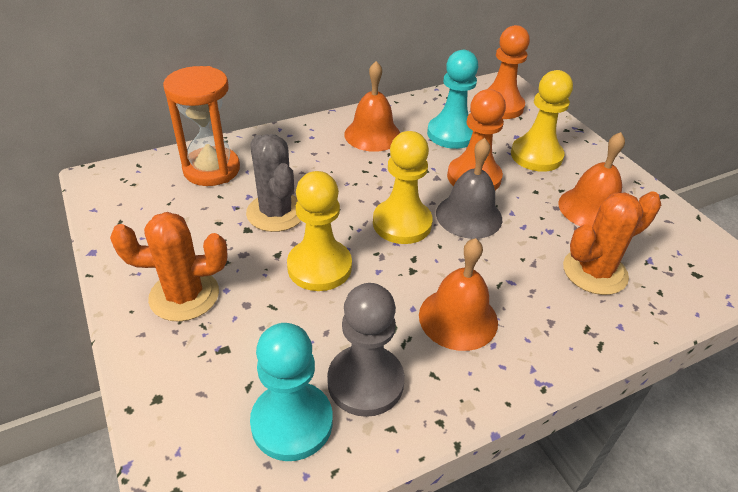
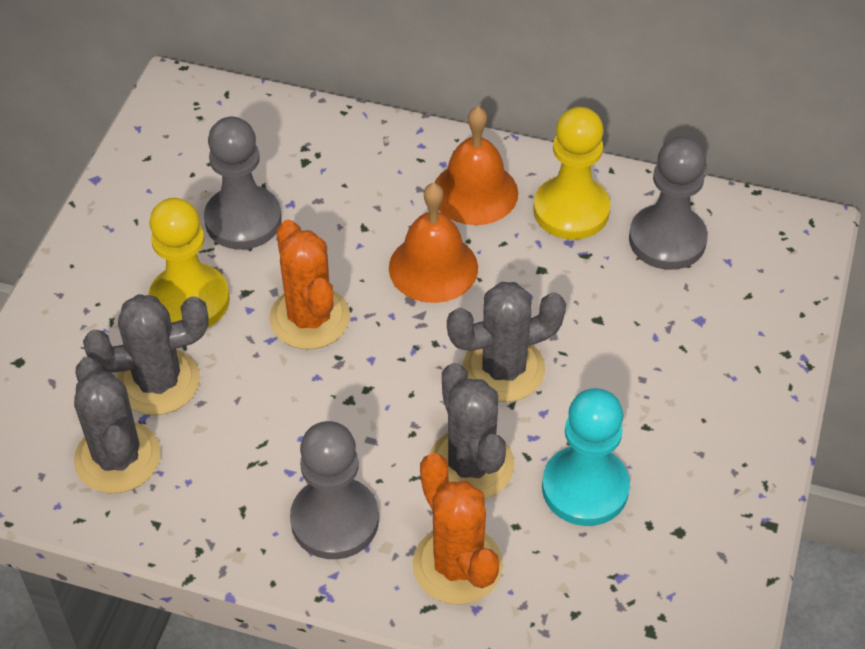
grey bell: 1 -> 0
grey cactus: 1 -> 4
grey pawn: 1 -> 3
orange bell: 3 -> 2
orange hourglass: 1 -> 0
orange pawn: 2 -> 0
turquoise pawn: 2 -> 1
yellow pawn: 3 -> 2

